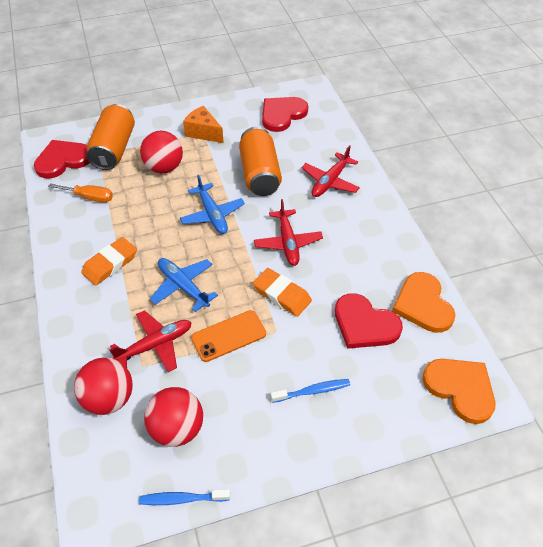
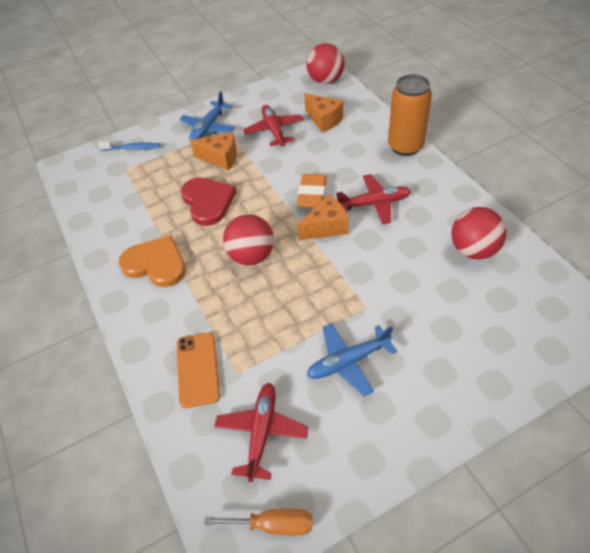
blue toothbrush: 2 -> 1
orange can: 2 -> 1
orange cheese: 1 -> 3
orange eraser: 2 -> 1
orange heart: 2 -> 1
red heart: 3 -> 1

